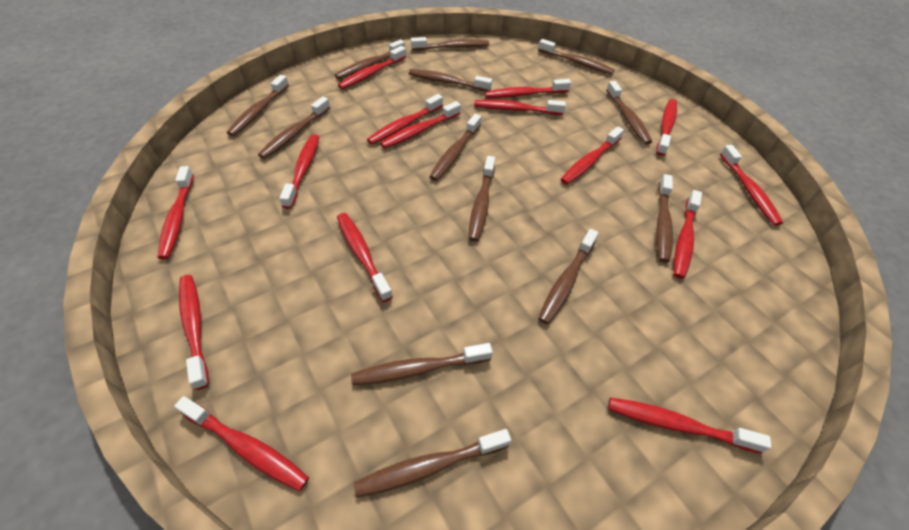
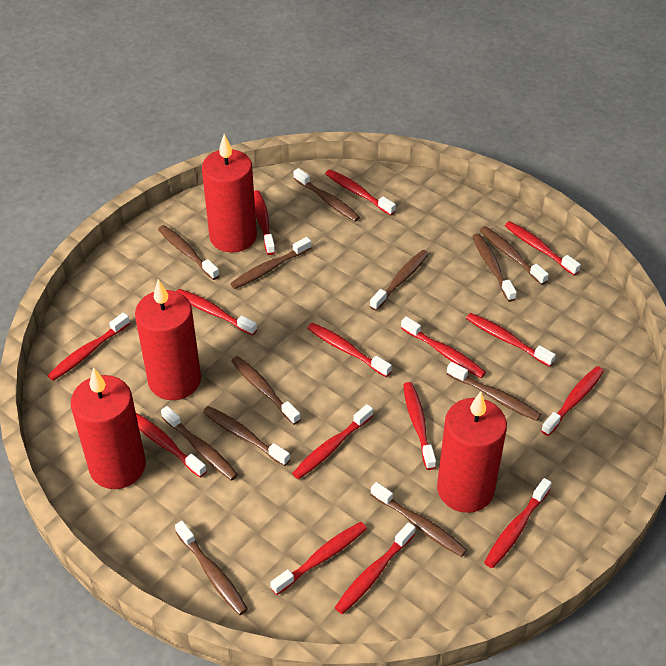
brown toothbrush: 13 -> 12
red candle: 0 -> 4

